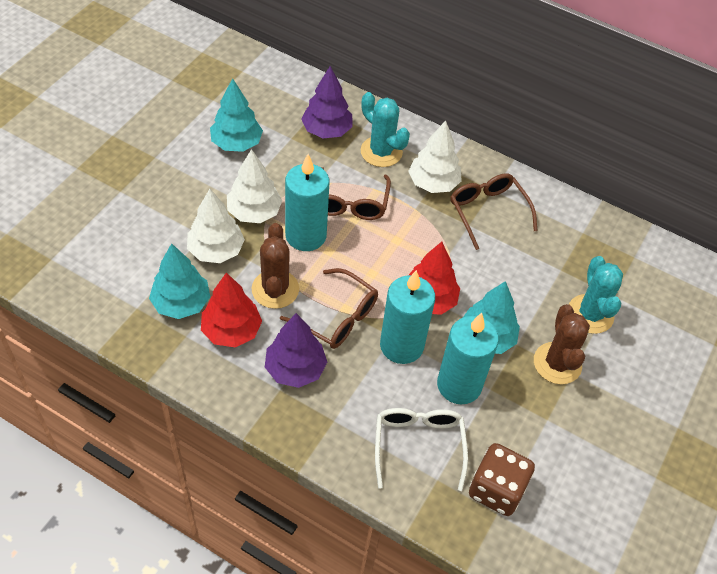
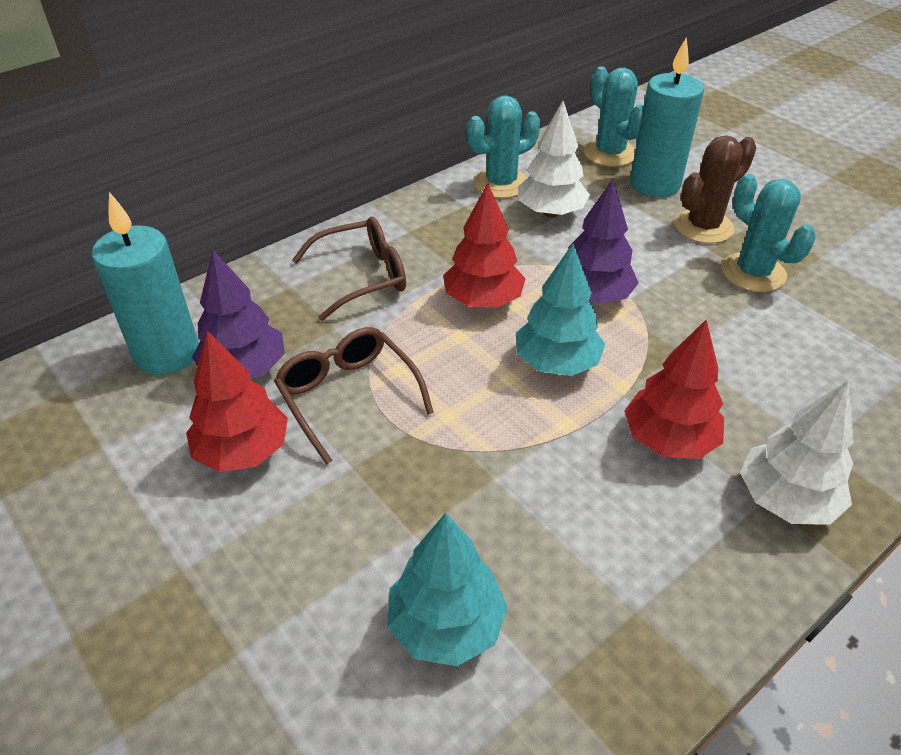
brown cactus: 2 -> 1
brown dice: 1 -> 0
brown glasses: 3 -> 2
red tree: 2 -> 3
turquoise cactus: 2 -> 3
turquoise candle: 3 -> 2
turquoise tree: 3 -> 2
white glasses: 1 -> 0
white tree: 3 -> 2

